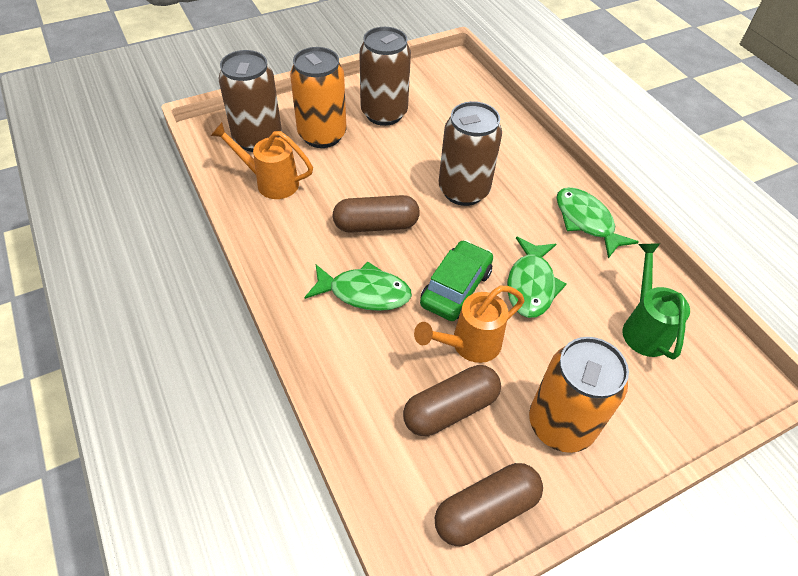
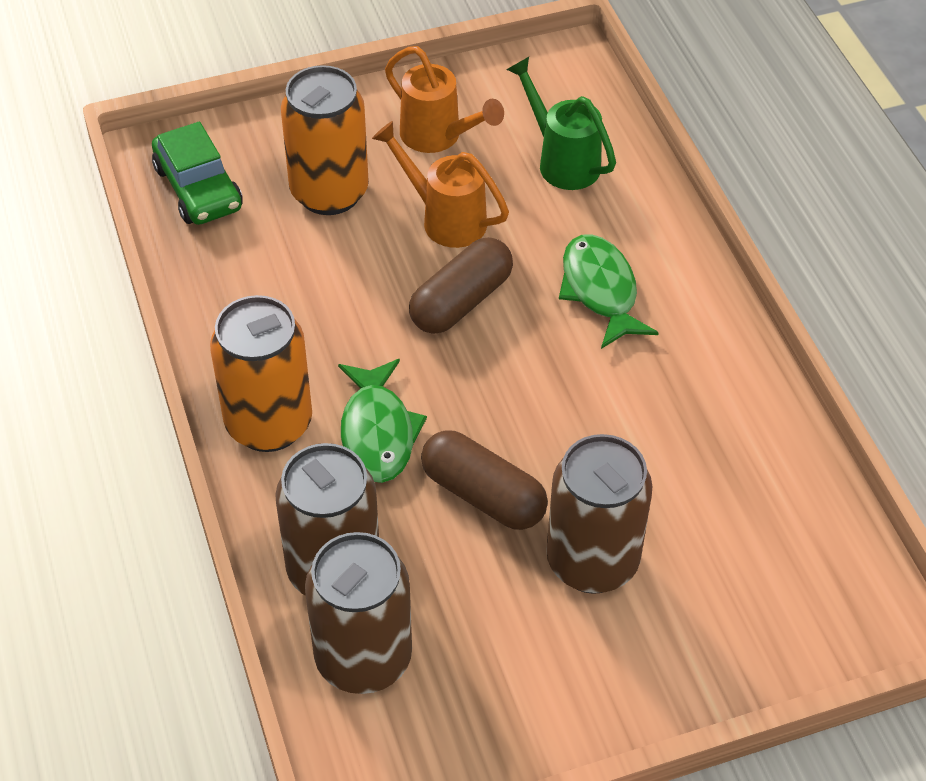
brown capsule: 3 -> 2
green fish: 3 -> 2

